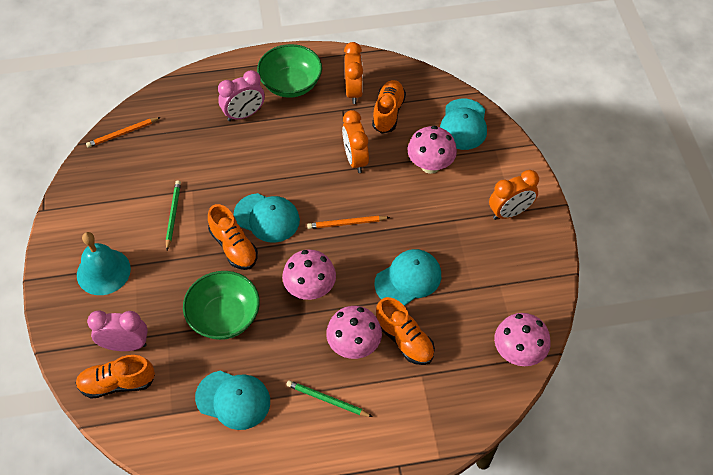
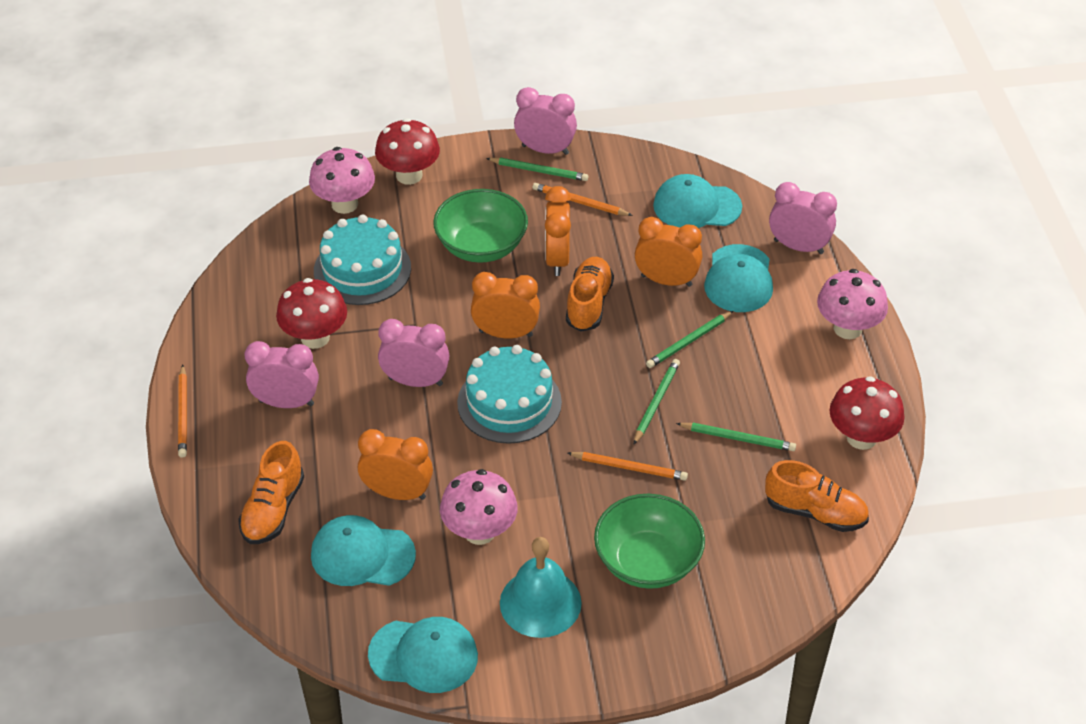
green pencil: 2 -> 4
orange clock: 3 -> 4
orange pencil: 2 -> 3
orange shoe: 4 -> 3
pink clock: 2 -> 4
pink mushroom: 4 -> 3
red mushroom: 0 -> 3
turquoise cake: 0 -> 2

